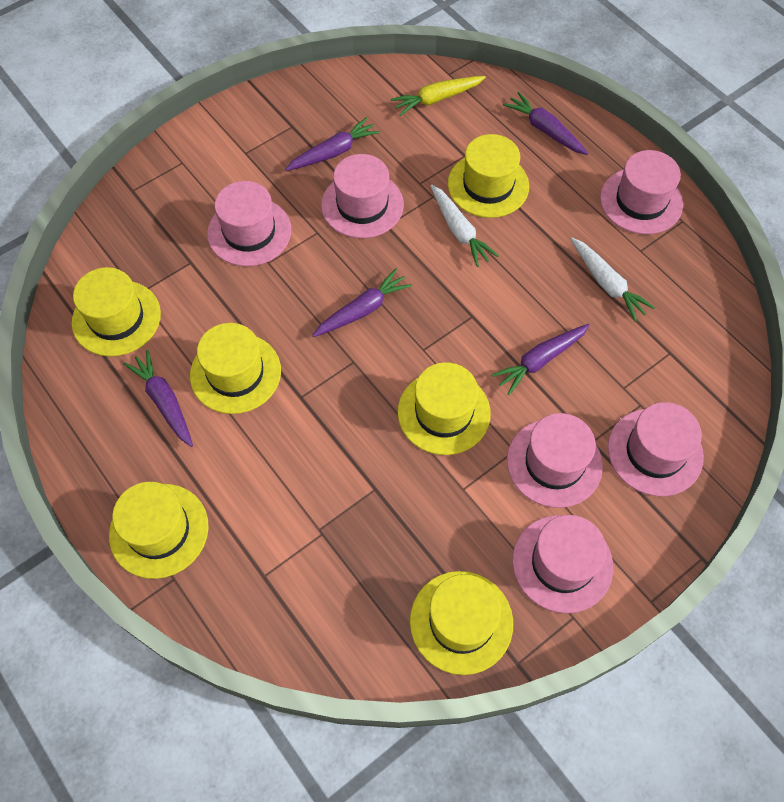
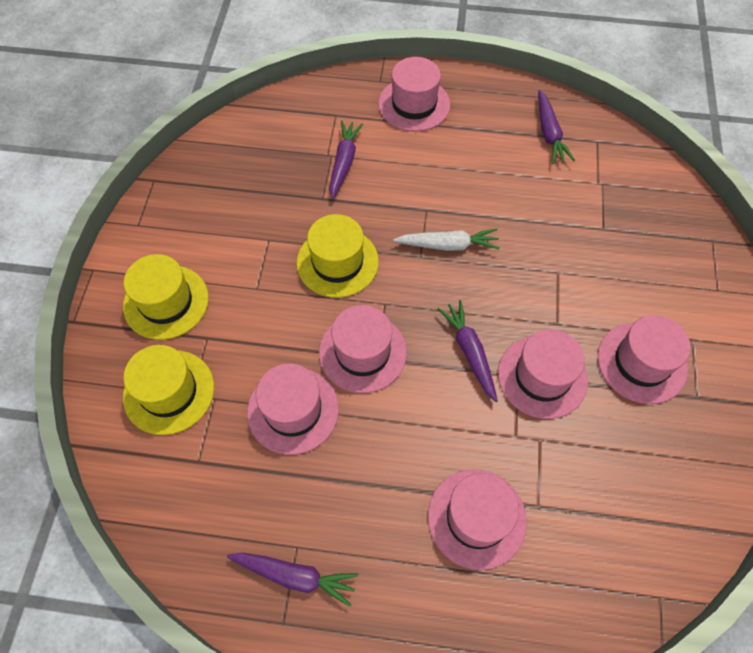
purple carrot: 5 -> 4
white carrot: 2 -> 1
yellow carrot: 1 -> 0
yellow hat: 6 -> 3

